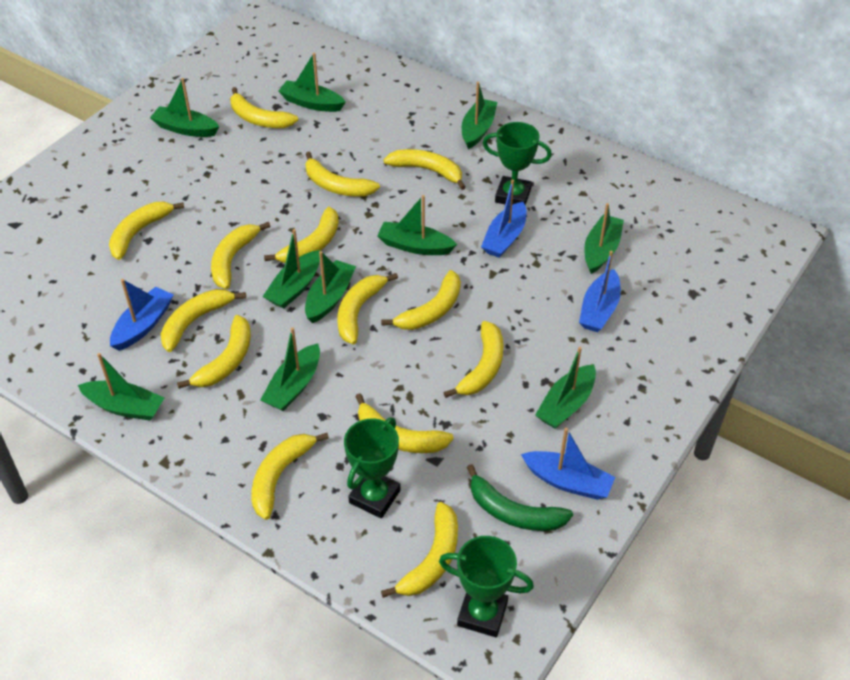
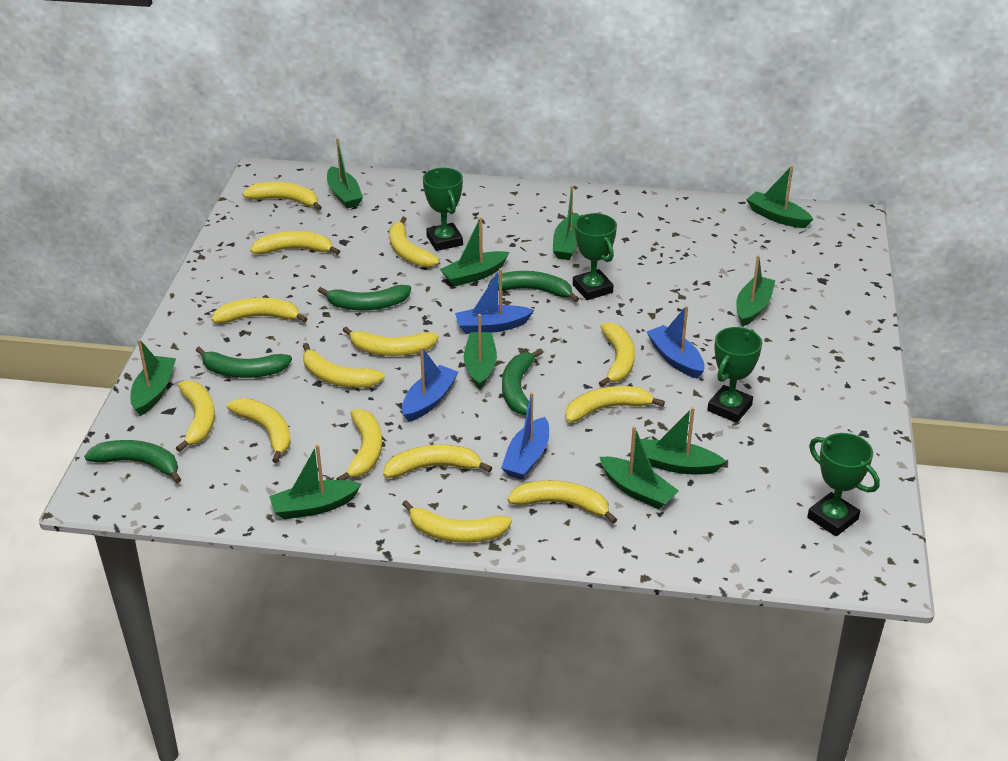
green banana: 1 -> 5
green trophy: 3 -> 4

